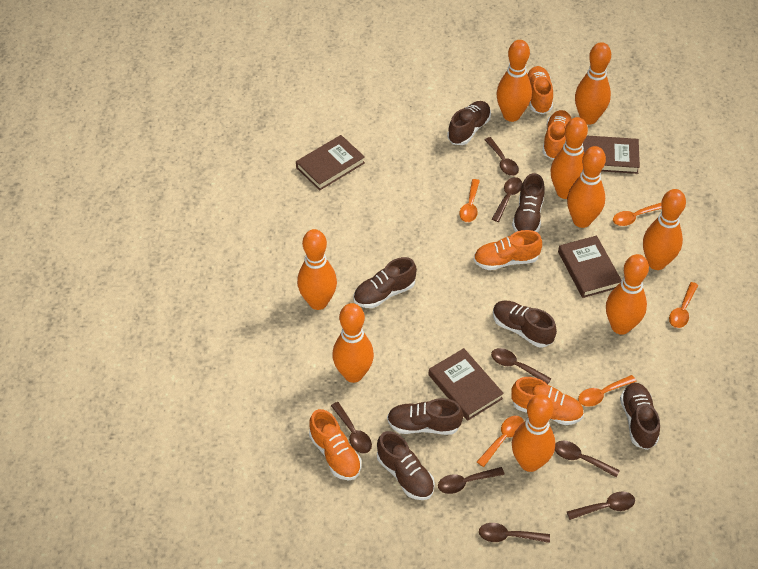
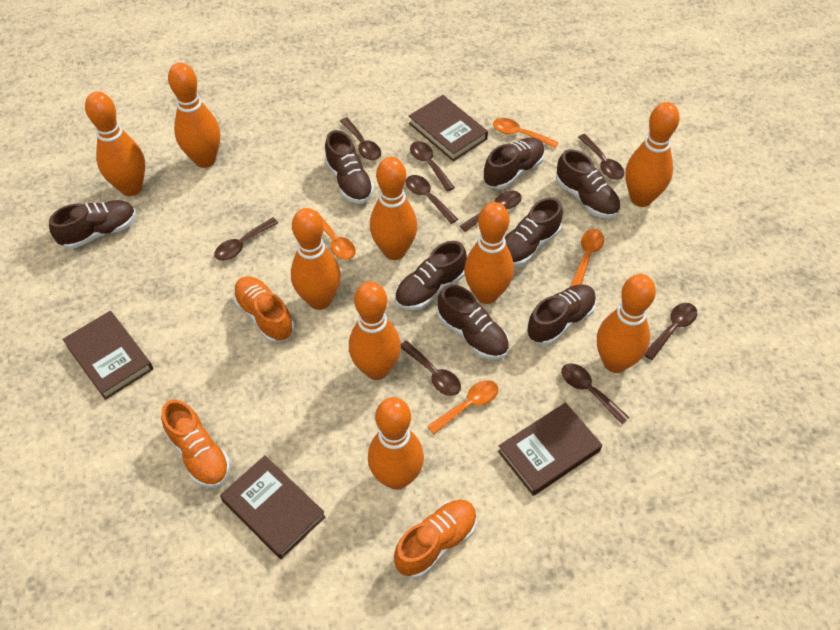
brown shoe: 7 -> 8
brown spoon: 8 -> 9
orange shoe: 5 -> 3
orange spoon: 5 -> 4

